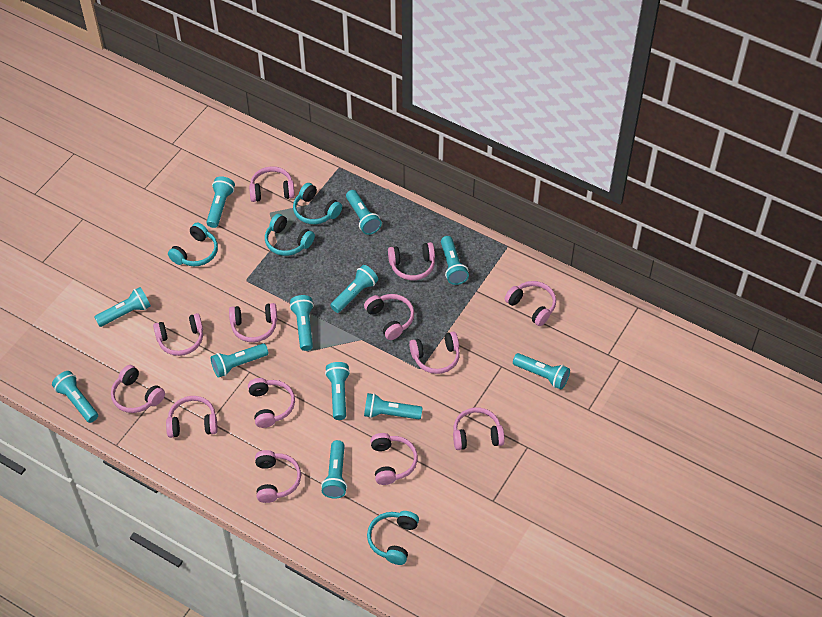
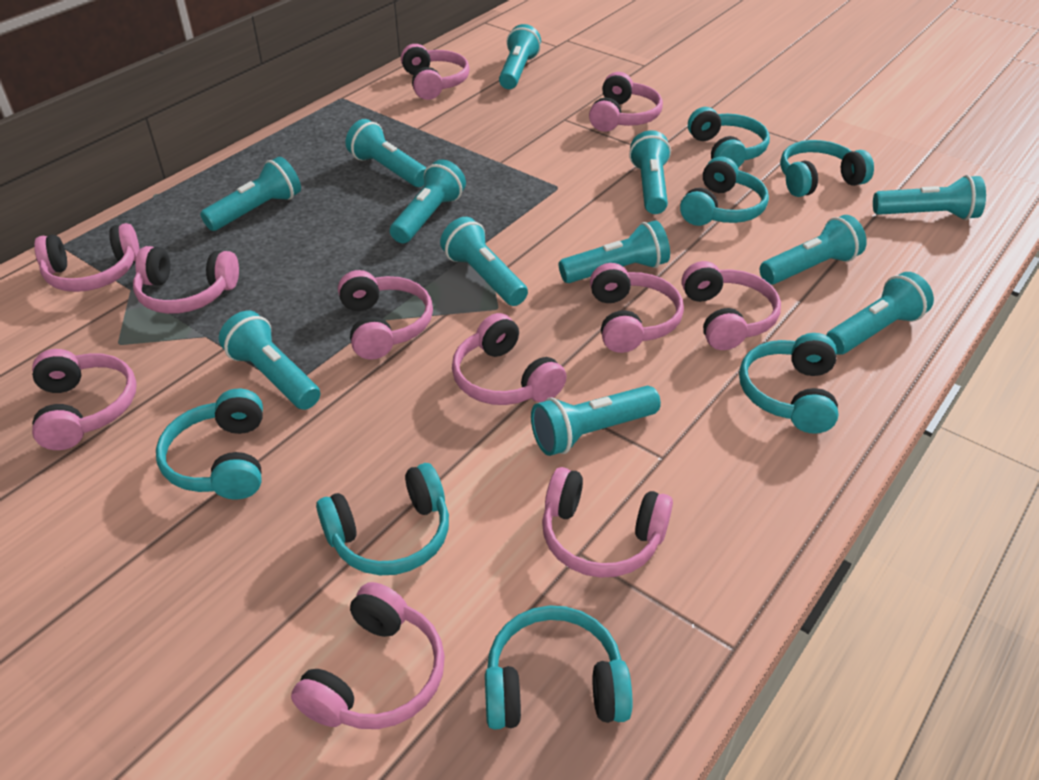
pink headphones: 13 -> 11
turquoise headphones: 4 -> 7

